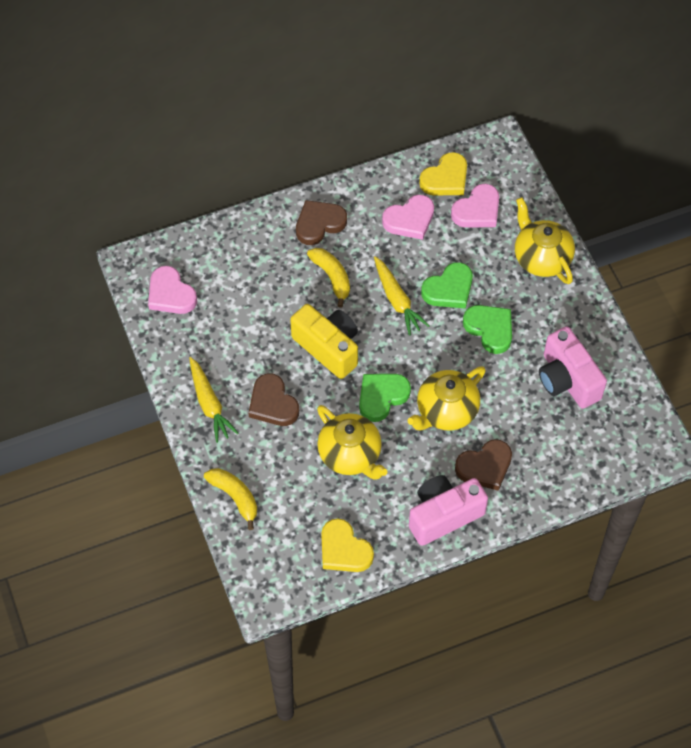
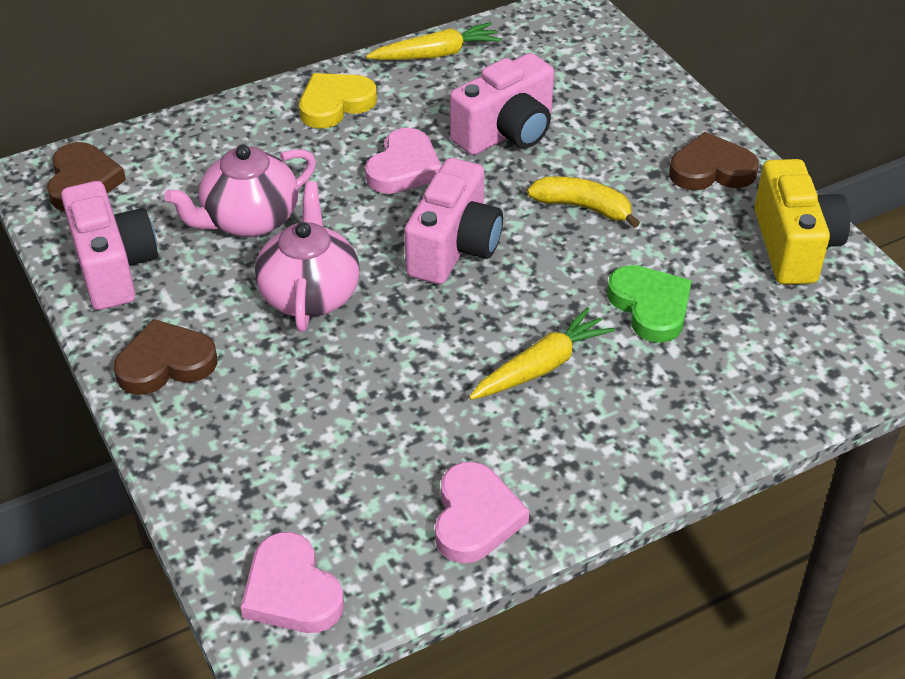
green heart: 3 -> 1
pink camera: 2 -> 3
pink teapot: 0 -> 2
yellow banana: 2 -> 1
yellow heart: 2 -> 1
yellow teapot: 3 -> 0

